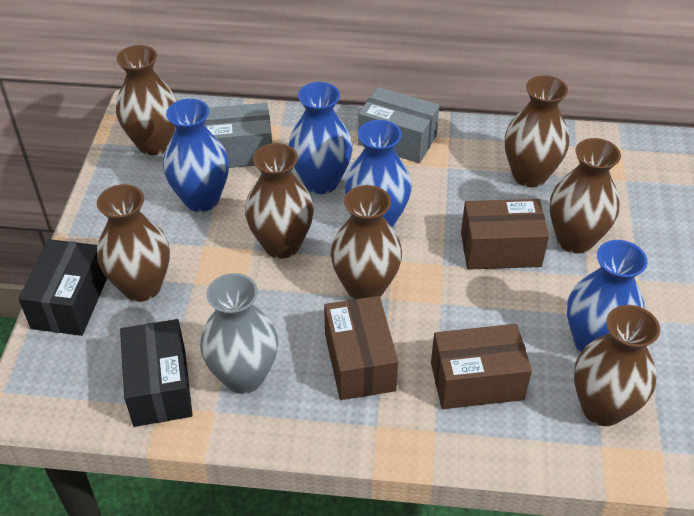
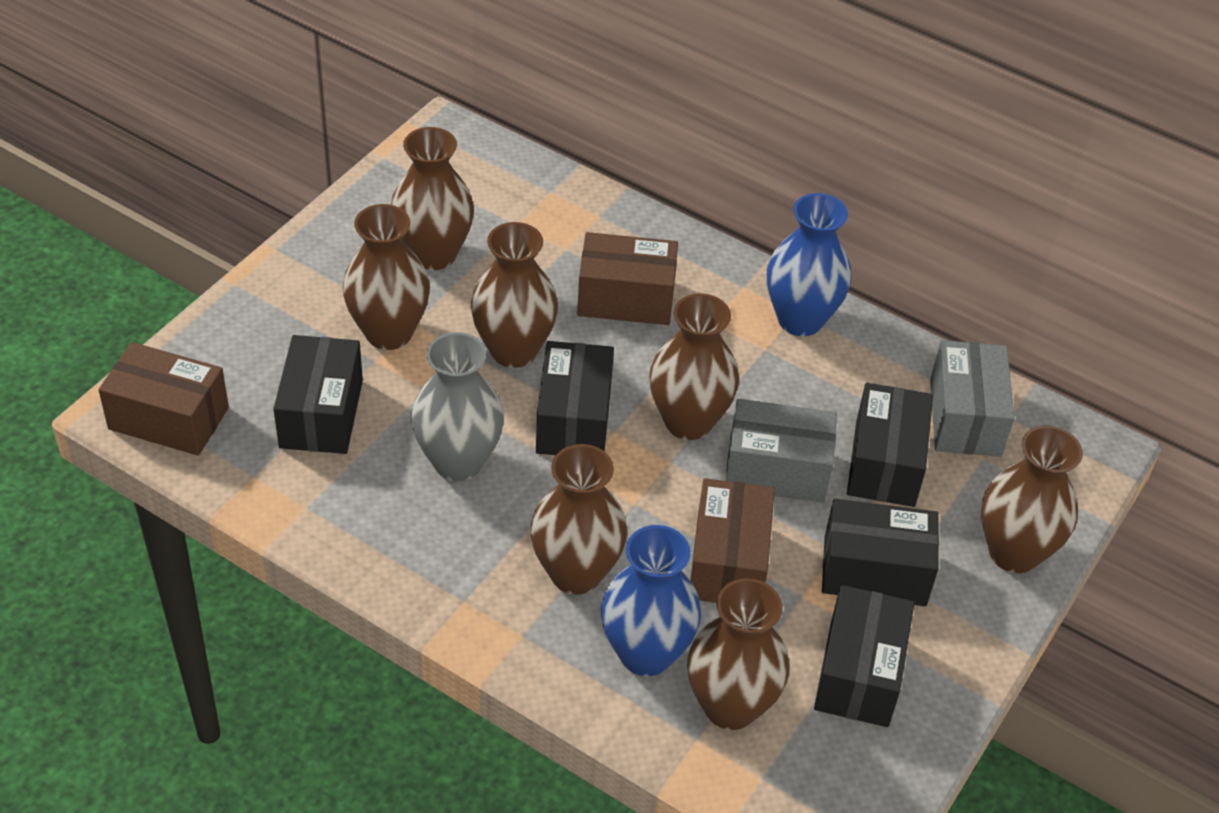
black box: 2 -> 5
blue vase: 4 -> 2

